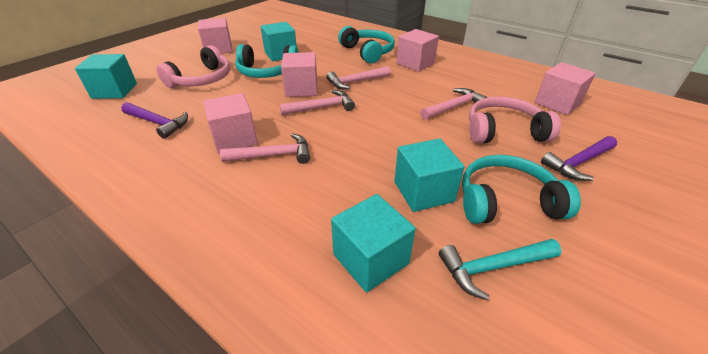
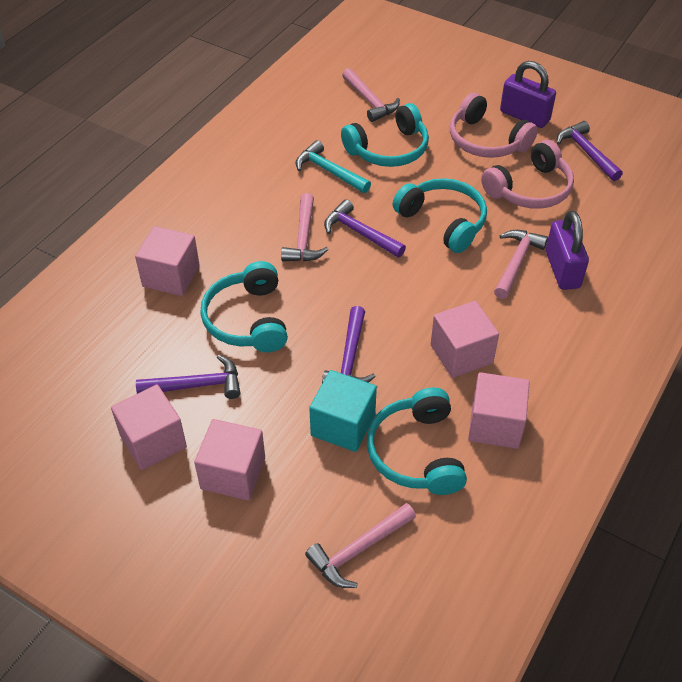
purple hammer: 2 -> 4
purple padlock: 0 -> 2
turquoise cube: 4 -> 1
turquoise headphones: 3 -> 4

